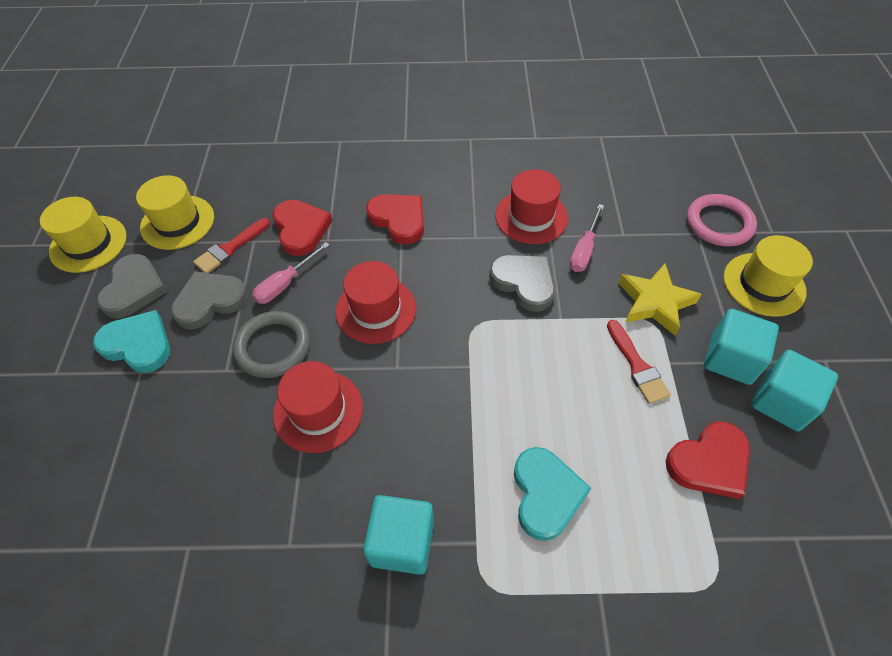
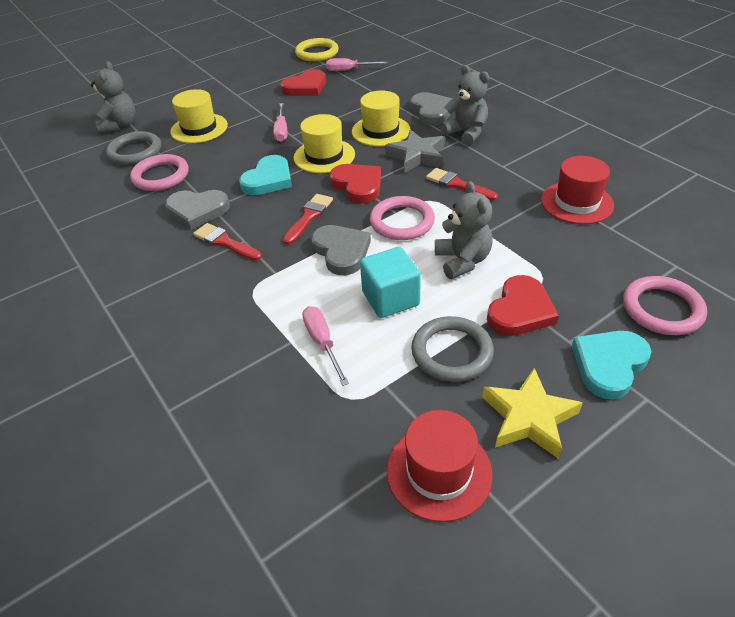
grey ring: 1 -> 2
grey star: 0 -> 1
grey teddy bear: 0 -> 3
pink ring: 1 -> 3
pink screwdriver: 2 -> 3
red brush: 2 -> 3
red hat: 3 -> 2
turquoise cube: 3 -> 1
yellow ring: 0 -> 1

